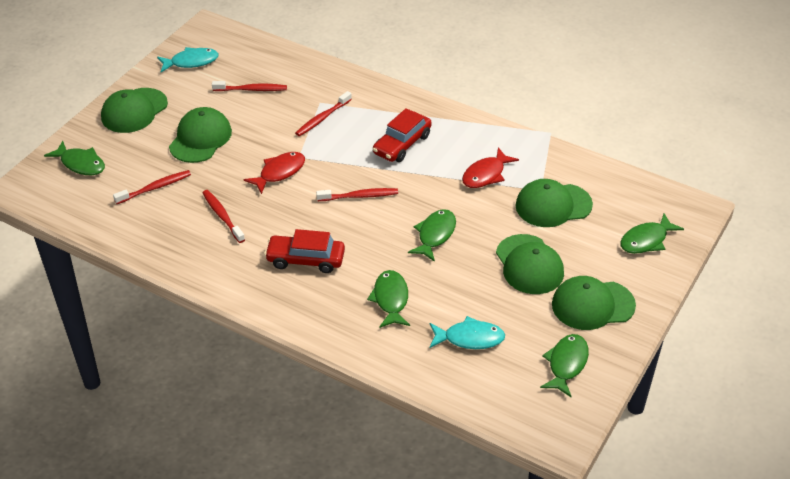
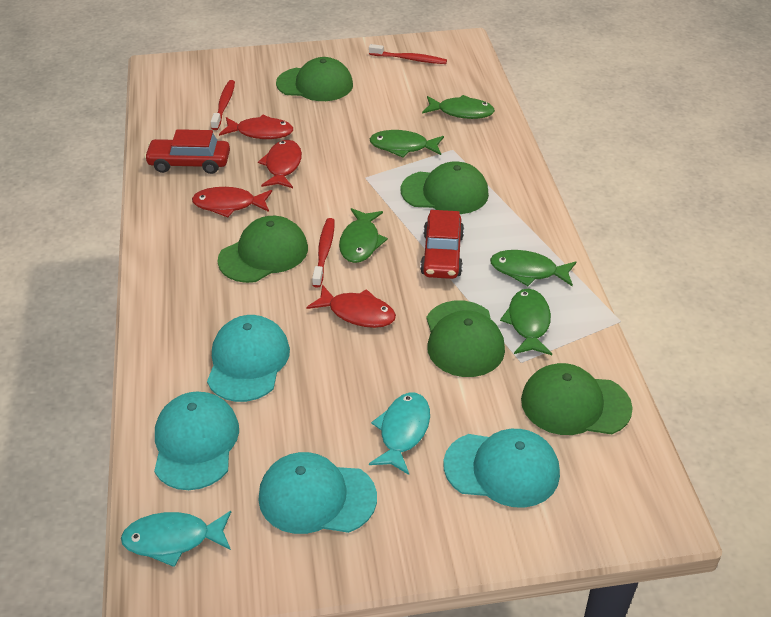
red fish: 2 -> 4
red toothbrush: 5 -> 3
turquoise cap: 0 -> 4

